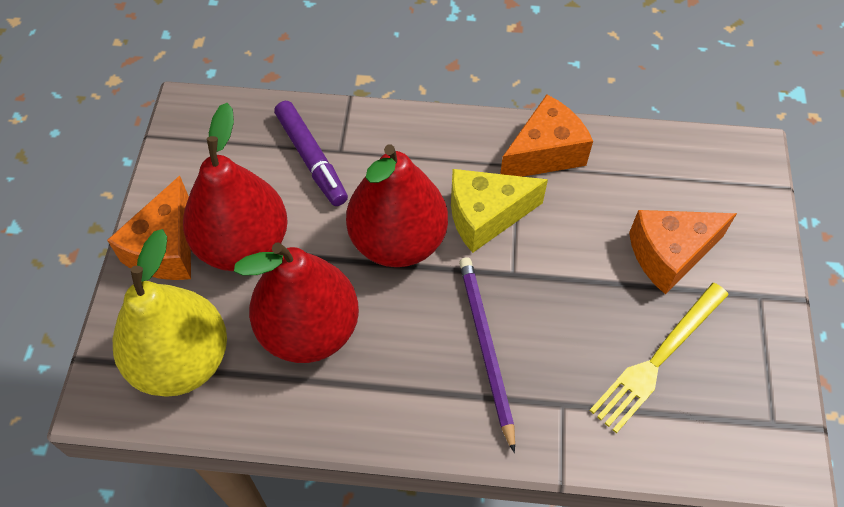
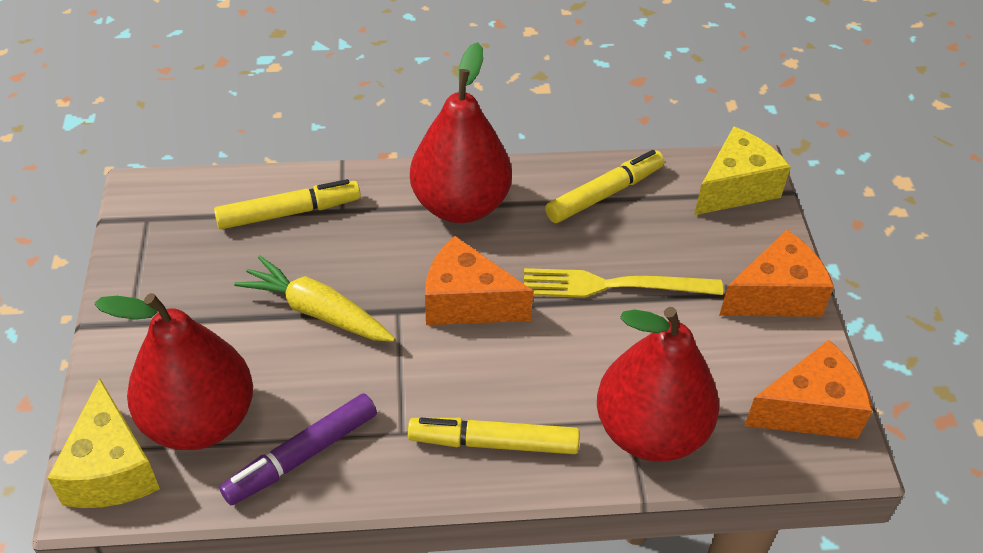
purple pencil: 1 -> 0
yellow carrot: 0 -> 1
yellow cheese: 1 -> 2
yellow marker: 0 -> 3
yellow pear: 1 -> 0

